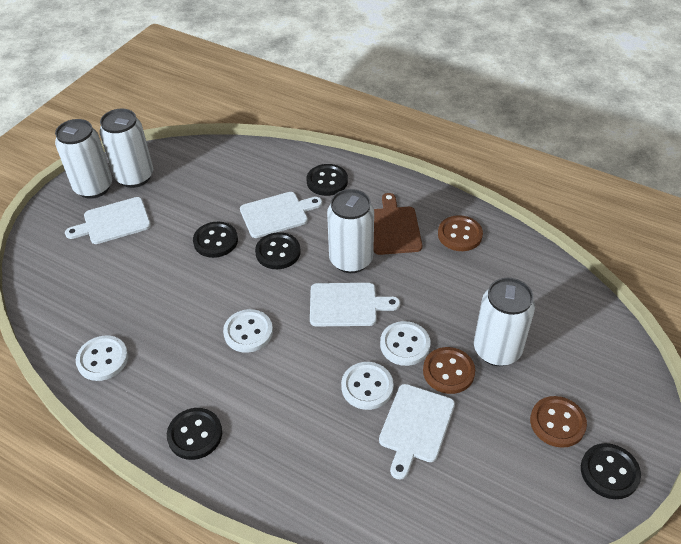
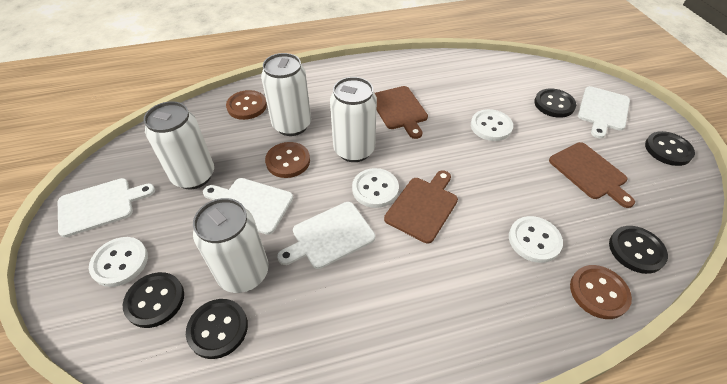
brown cutting board: 1 -> 3

